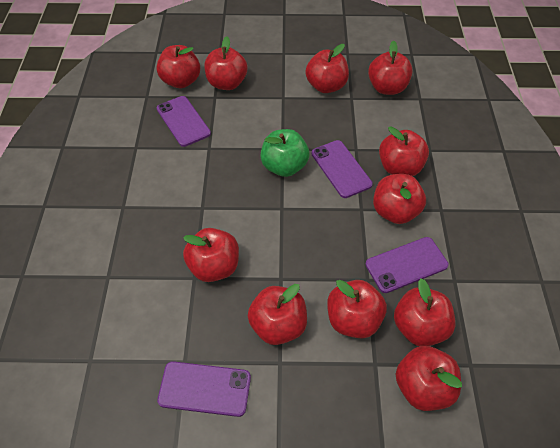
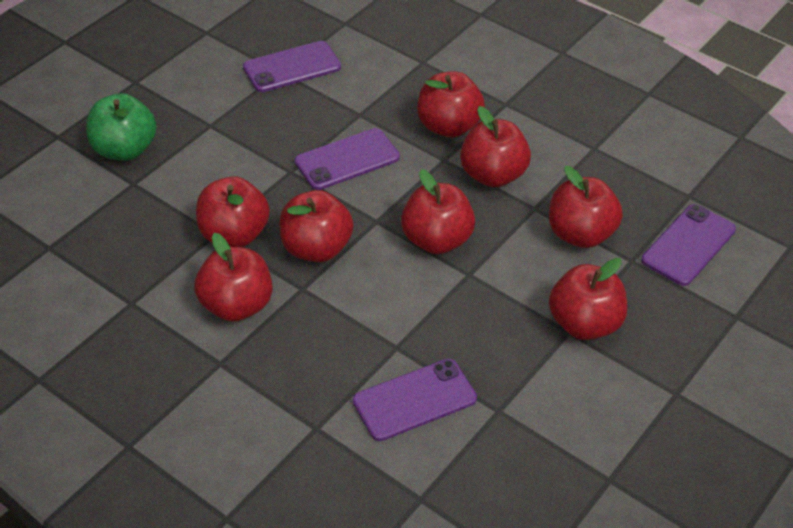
red apple: 11 -> 8

